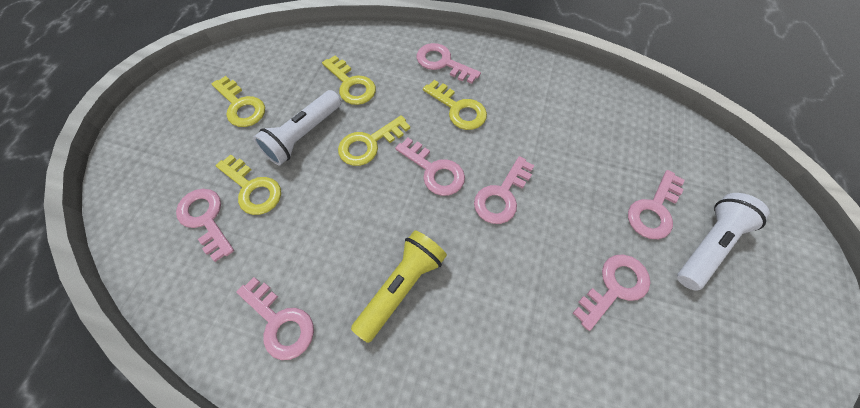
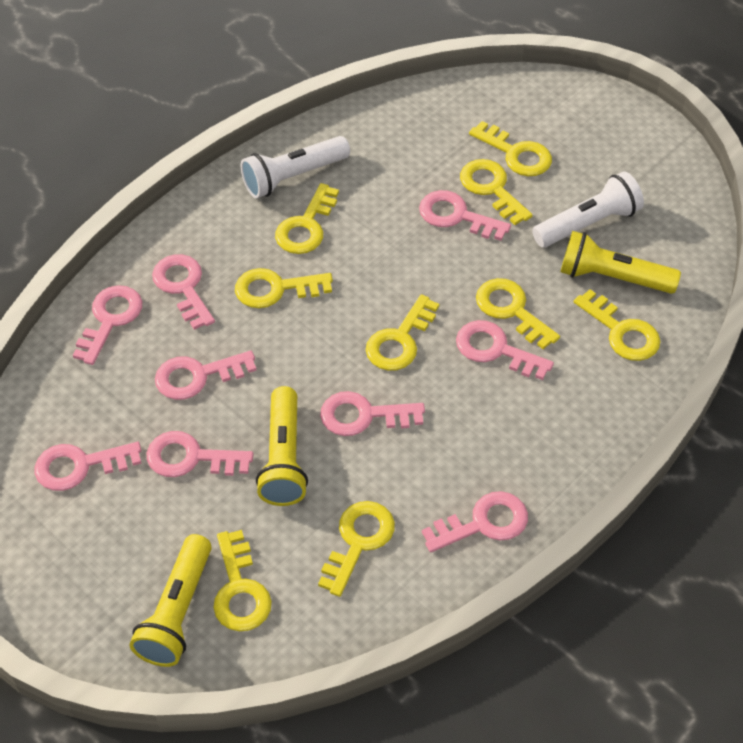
pink key: 7 -> 9
yellow flashlight: 1 -> 3
yellow key: 5 -> 9

